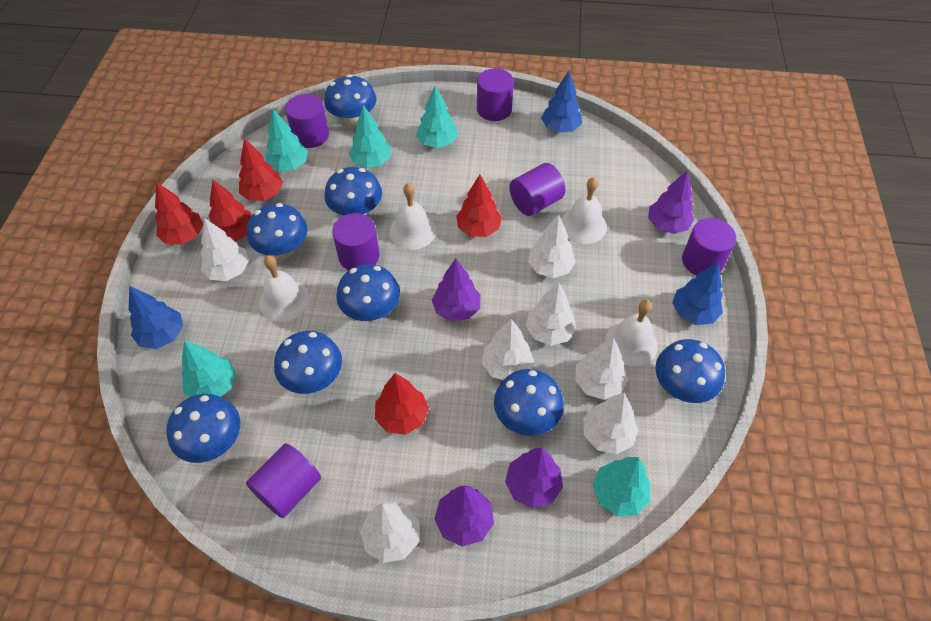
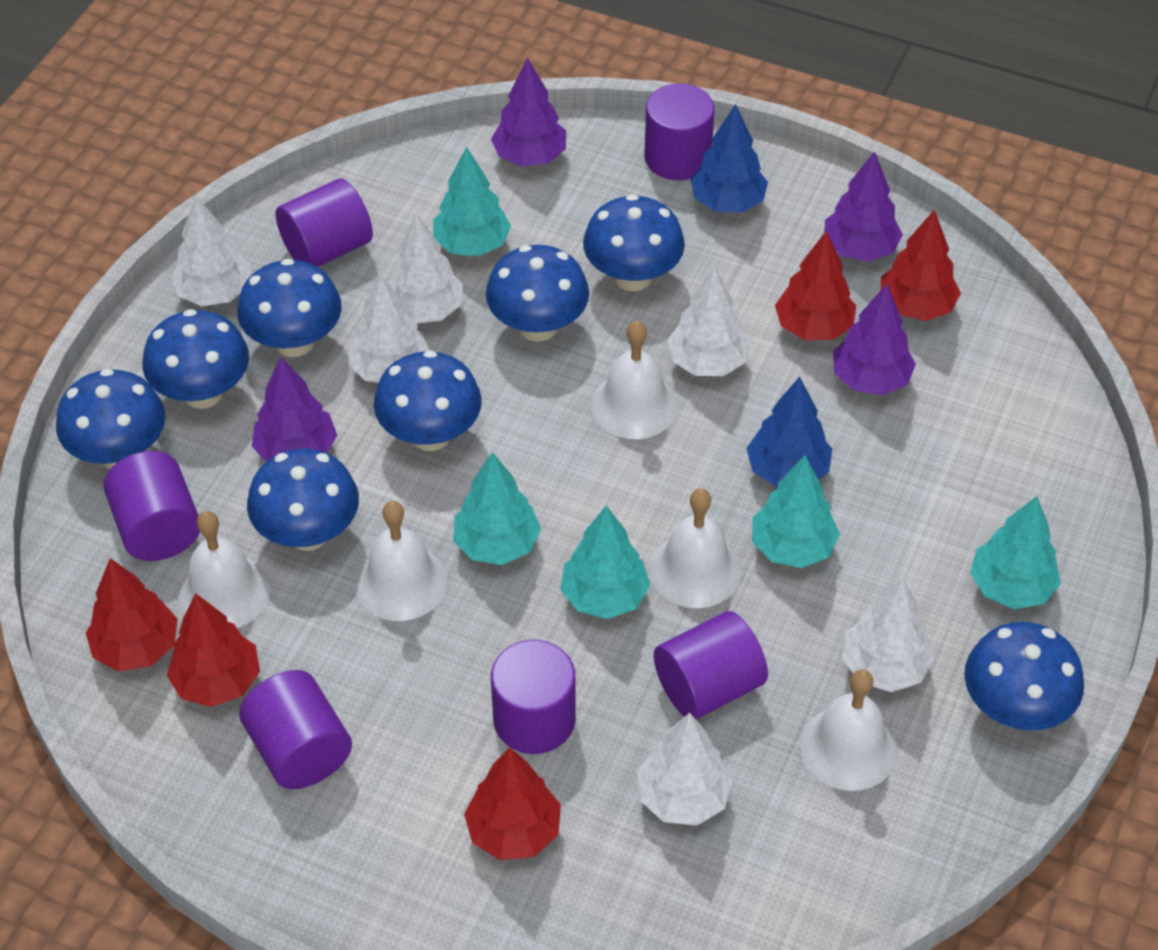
blue tree: 3 -> 2
white bell: 4 -> 5
white tree: 7 -> 6

